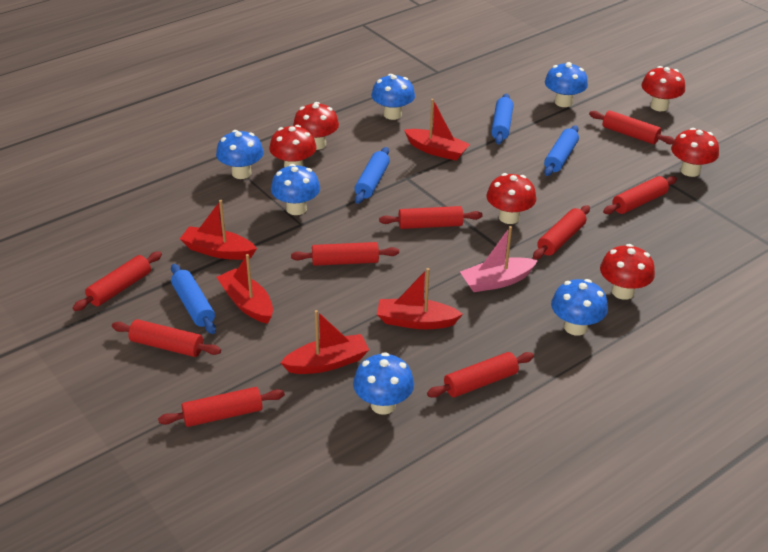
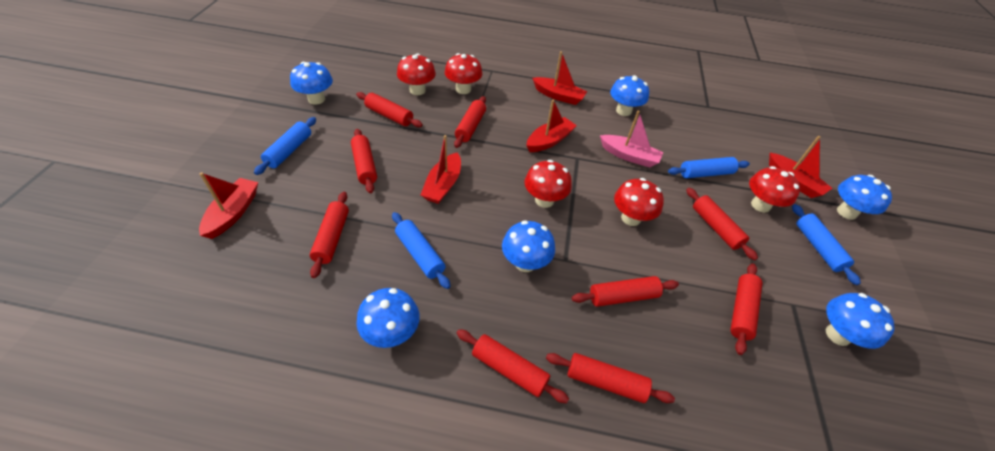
red mushroom: 6 -> 5

